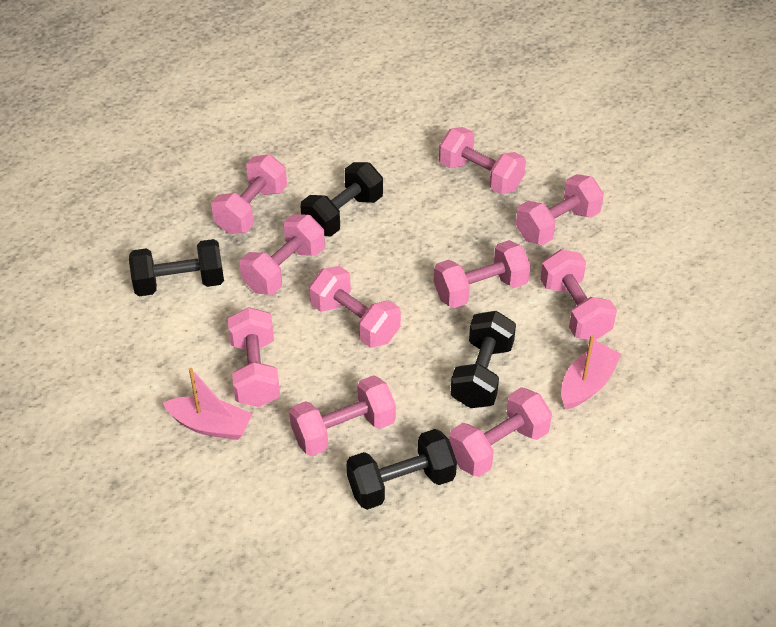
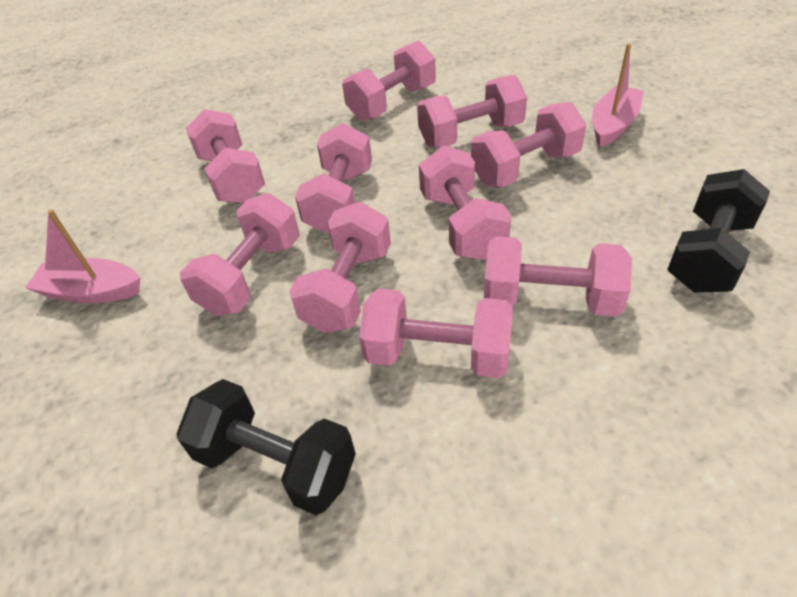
black dumbbell: 4 -> 2

